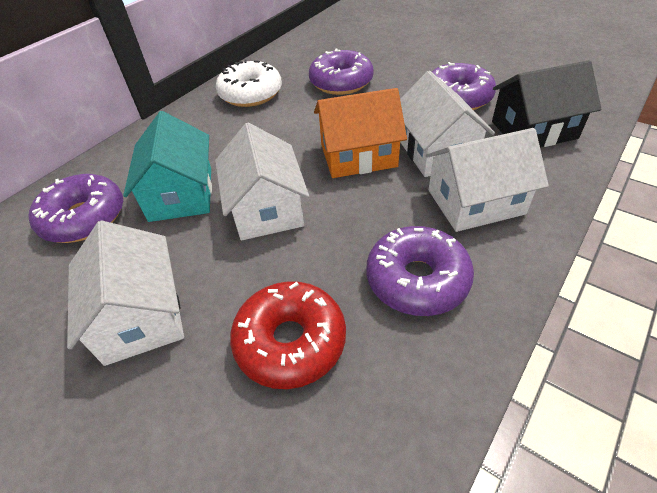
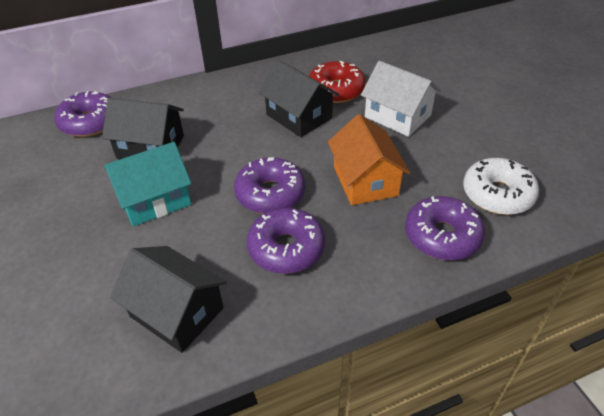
black house: 1 -> 3
white house: 4 -> 1

